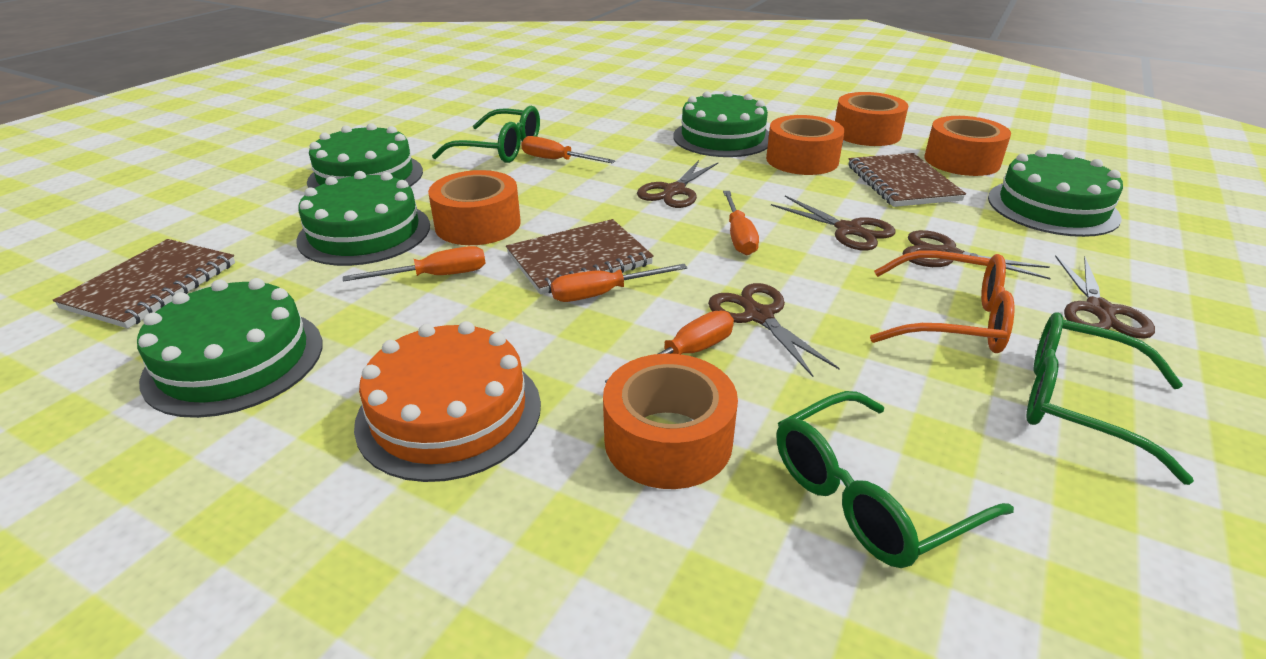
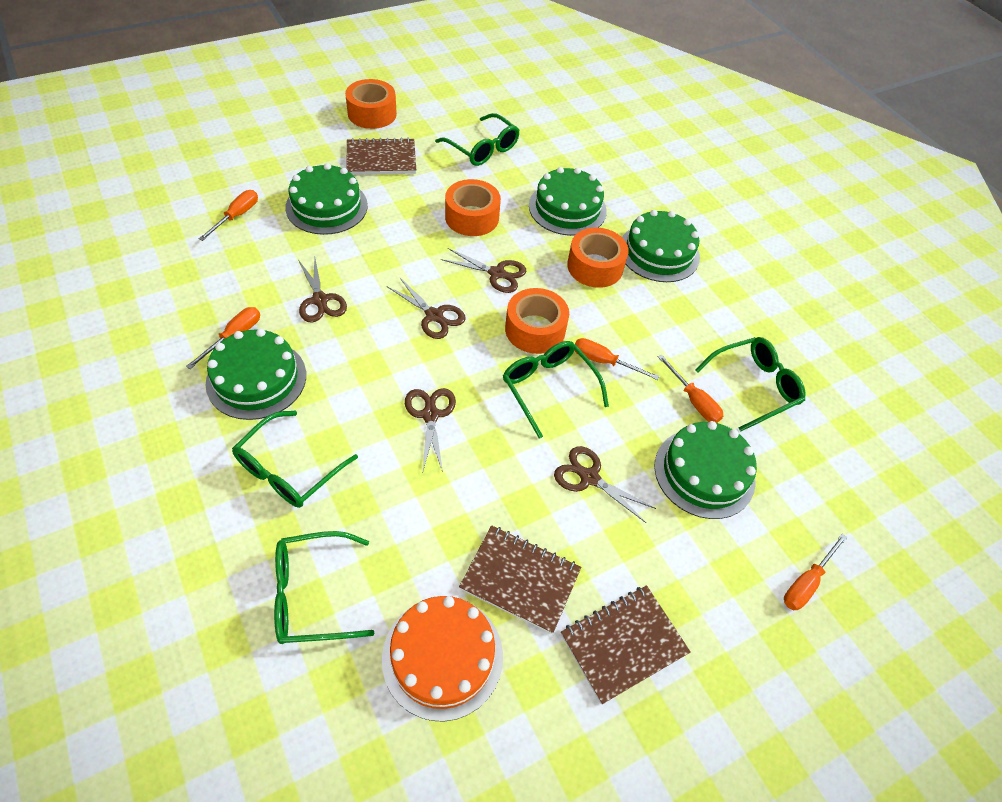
green glasses: 3 -> 5
orange glasses: 1 -> 0
orange tape: 5 -> 4

